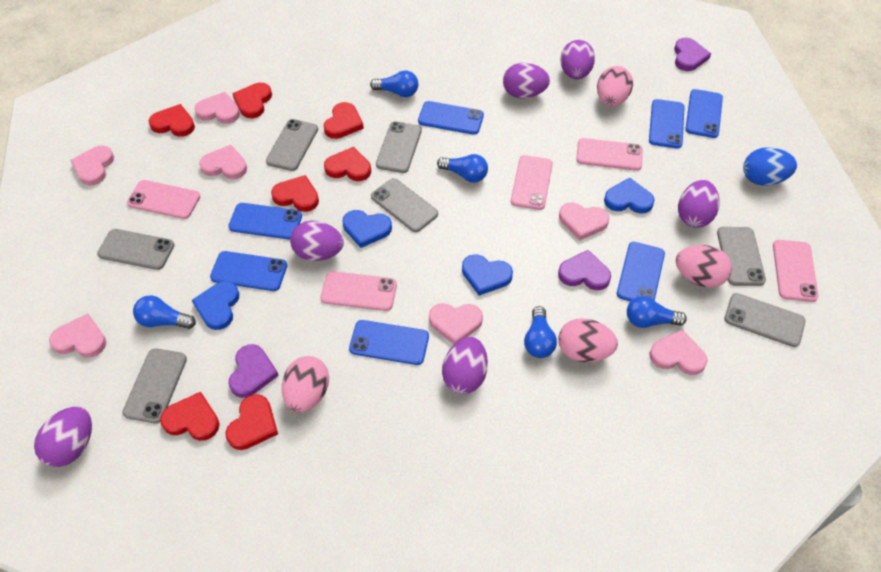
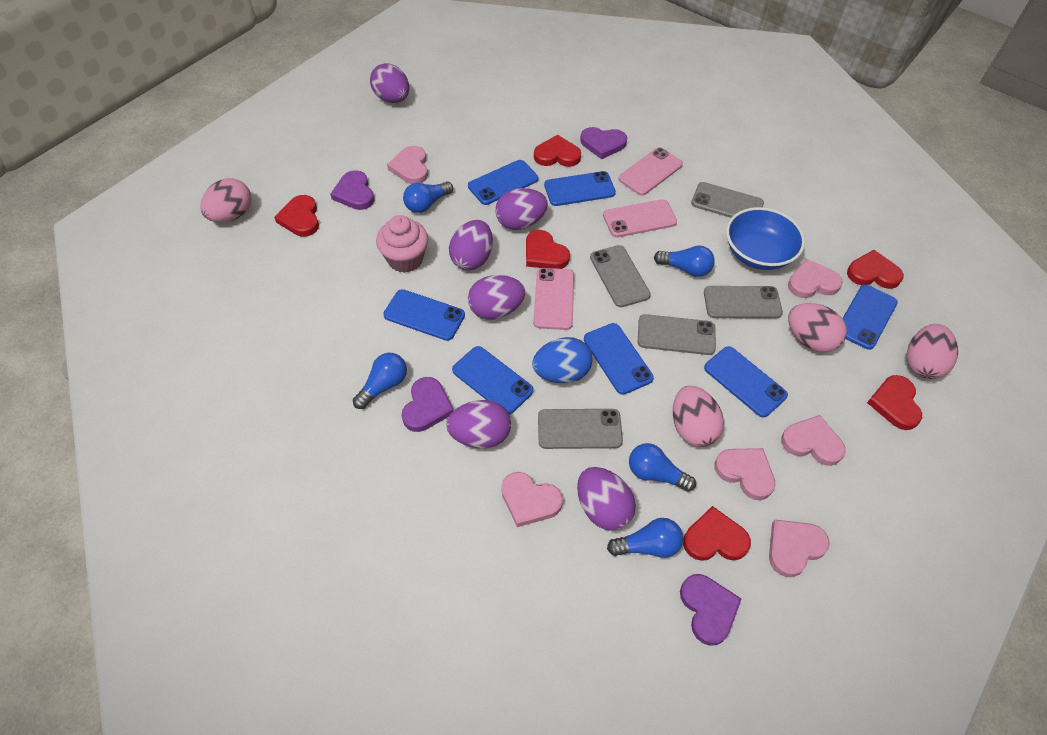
blue bowl: 0 -> 1
blue heart: 4 -> 0
grey phone: 7 -> 5
pink cupcake: 0 -> 1
pink heart: 7 -> 6
pink phone: 5 -> 3
purple heart: 3 -> 4
red heart: 7 -> 6

